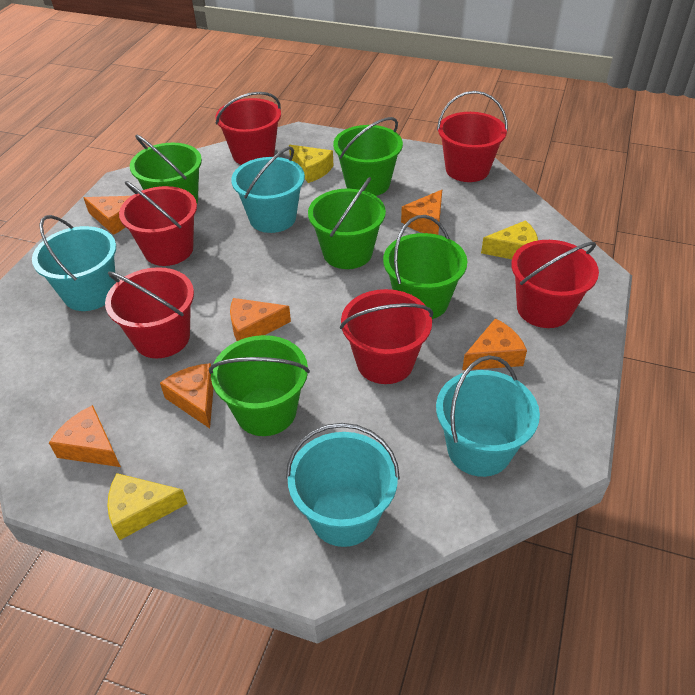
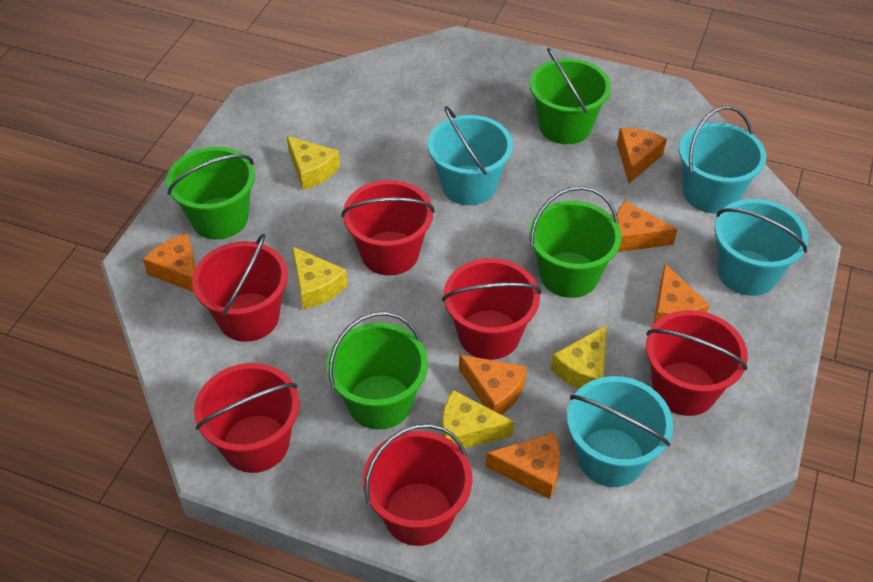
green bucket: 5 -> 4
yellow cheese: 3 -> 4

